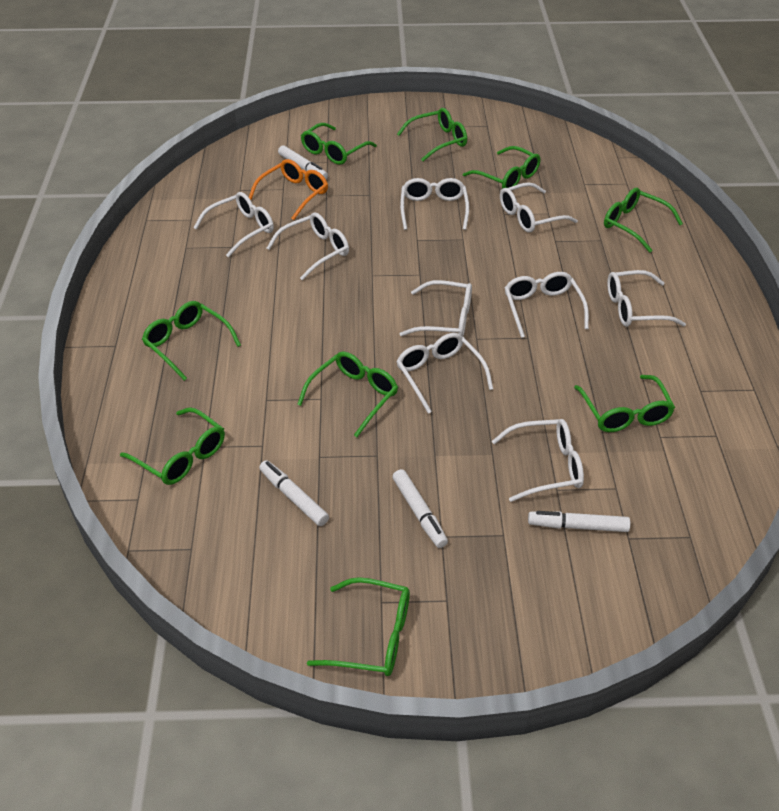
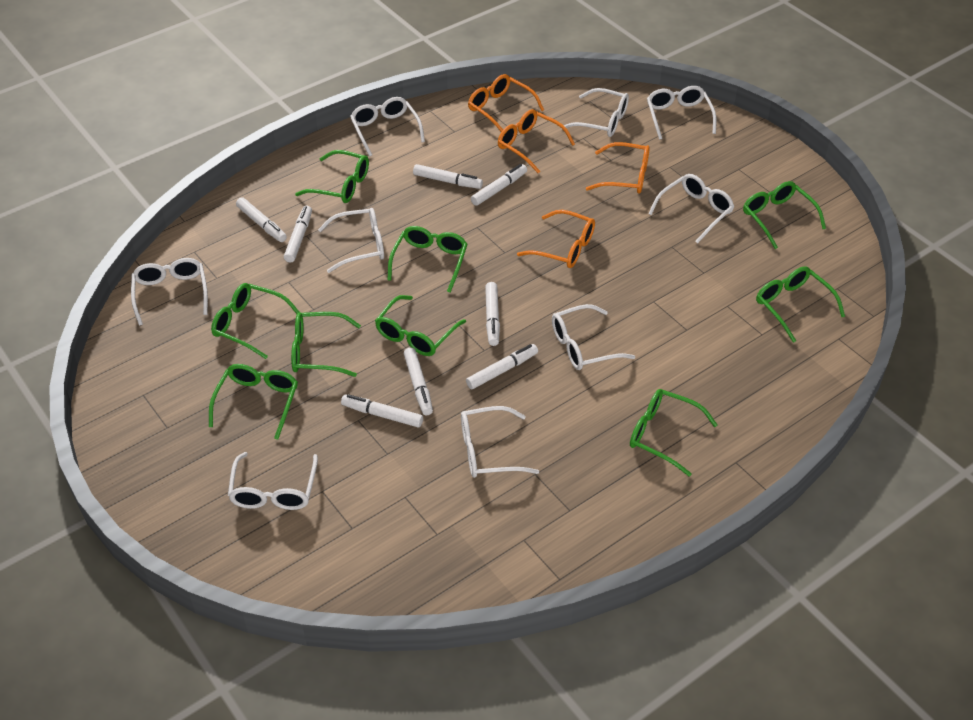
orange glasses: 1 -> 4
white marker: 4 -> 8

